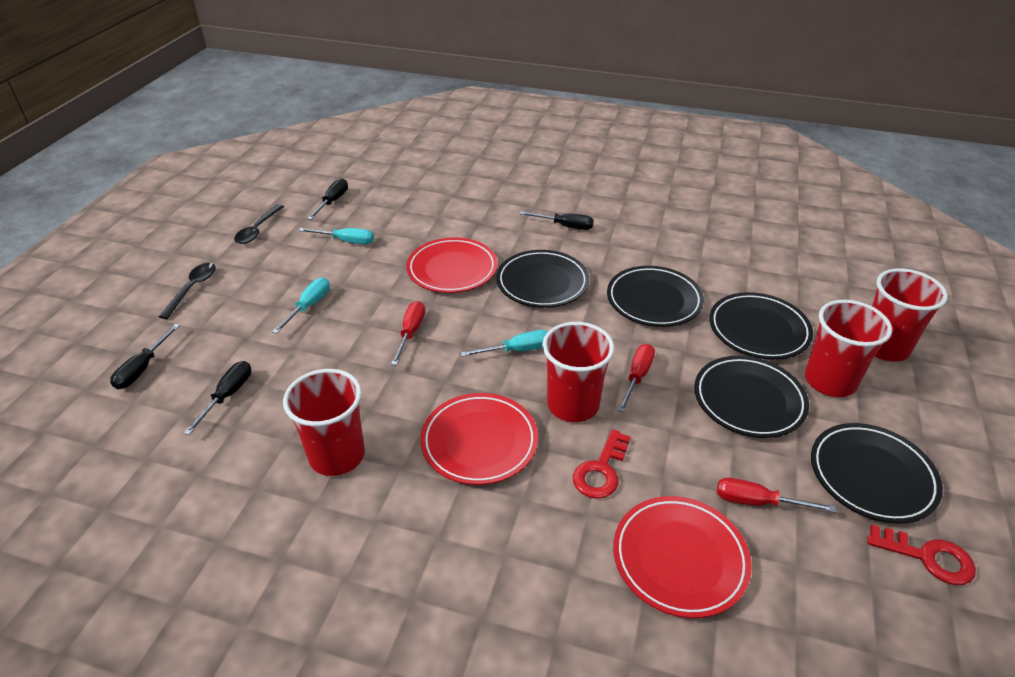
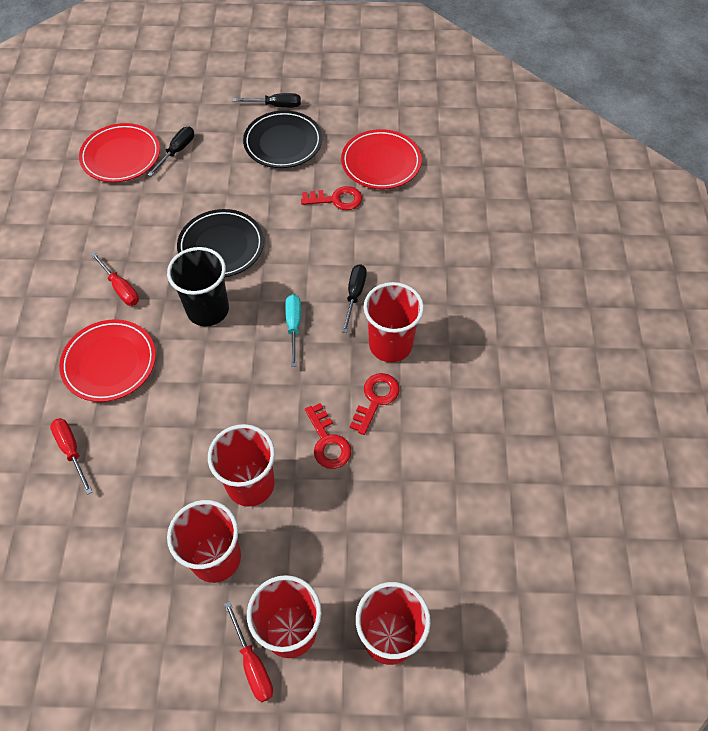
black cup: 0 -> 1
black plate: 5 -> 2
black screwdriver: 4 -> 3
black spoon: 2 -> 0
red cup: 4 -> 5
red key: 2 -> 3
turquoise screwdriver: 3 -> 1

